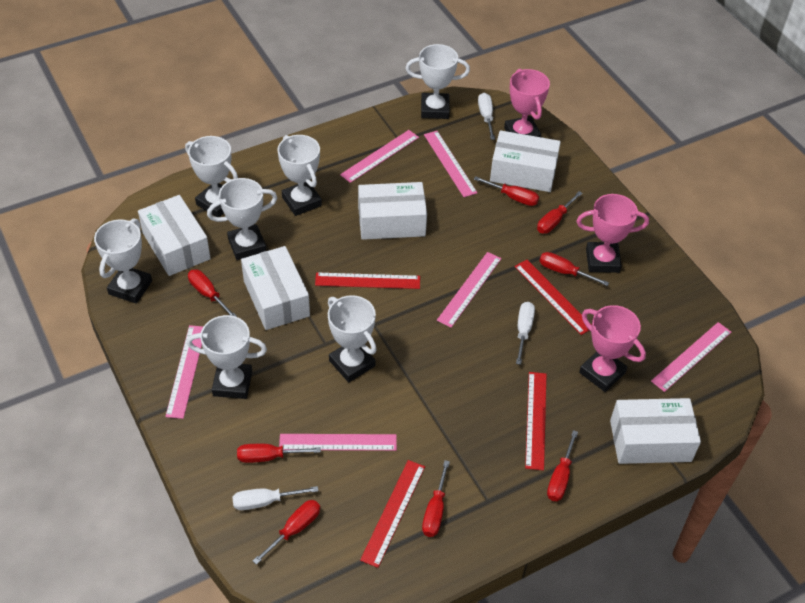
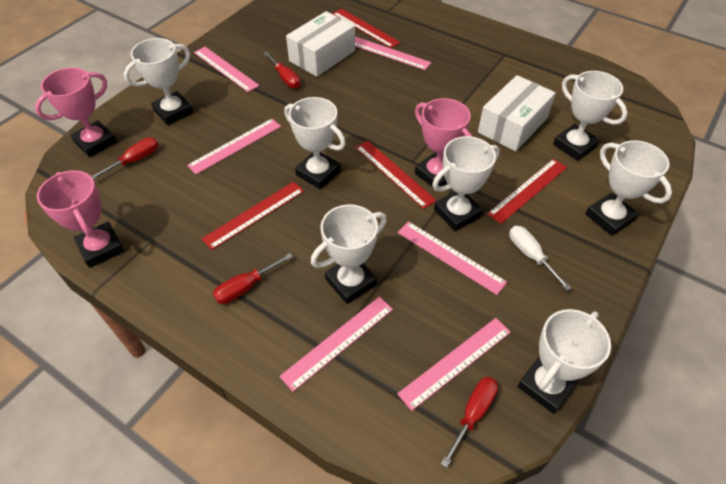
red screwdriver: 8 -> 4
white box: 5 -> 2
white screwdriver: 3 -> 1

